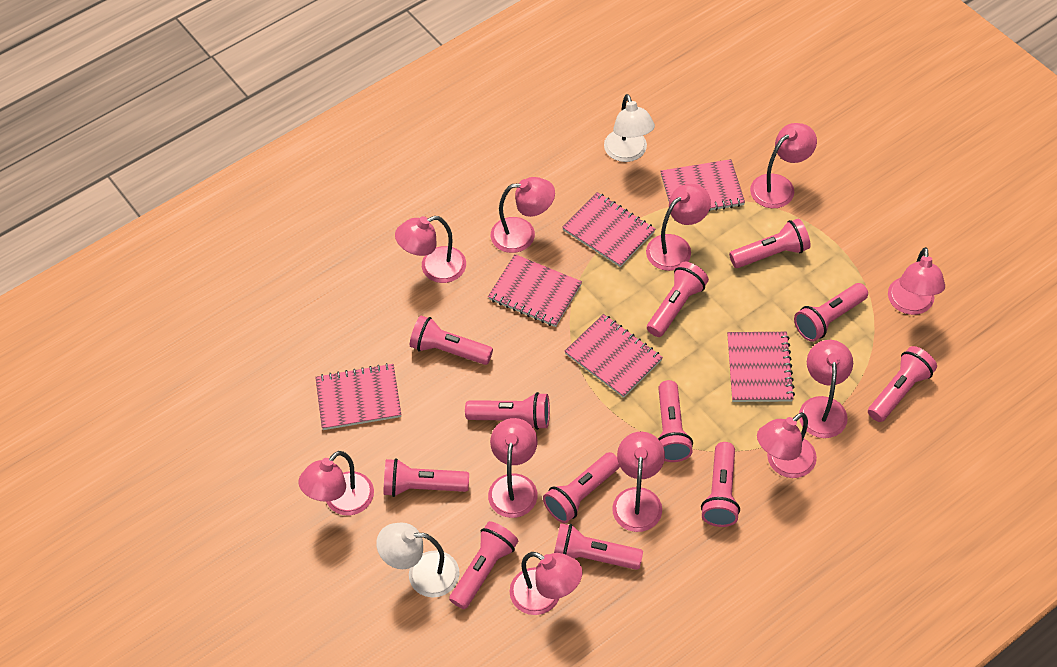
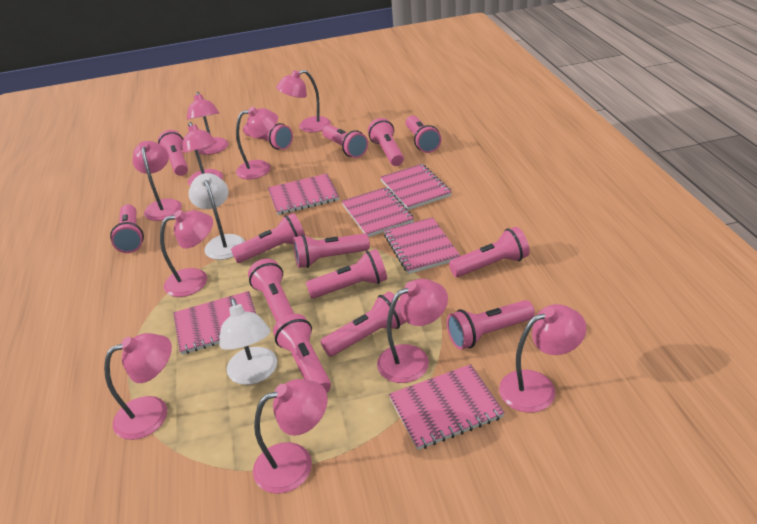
pink flashlight: 12 -> 14
pink lamp: 11 -> 10

